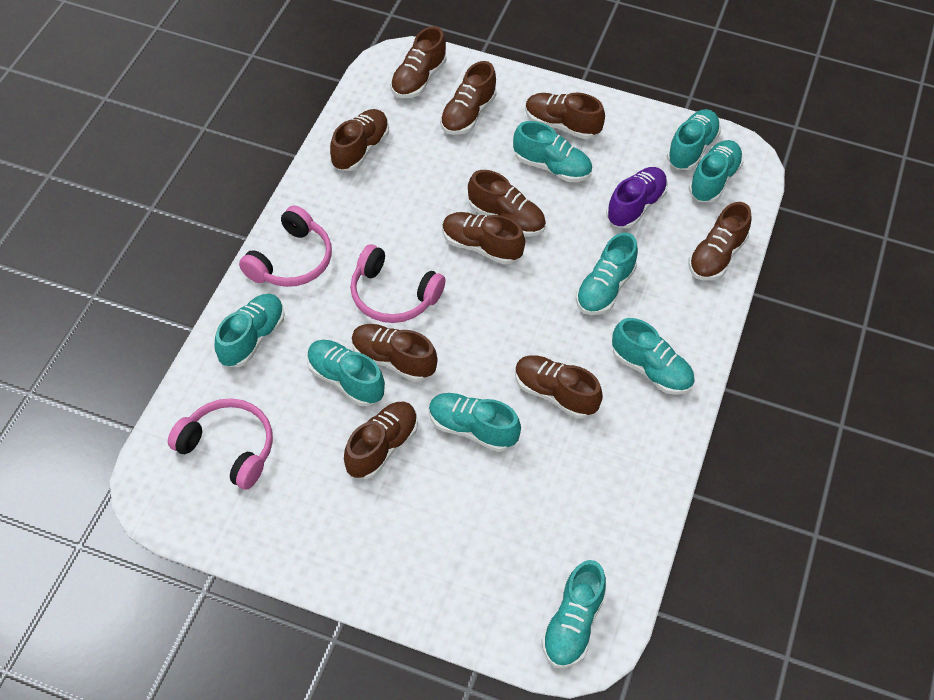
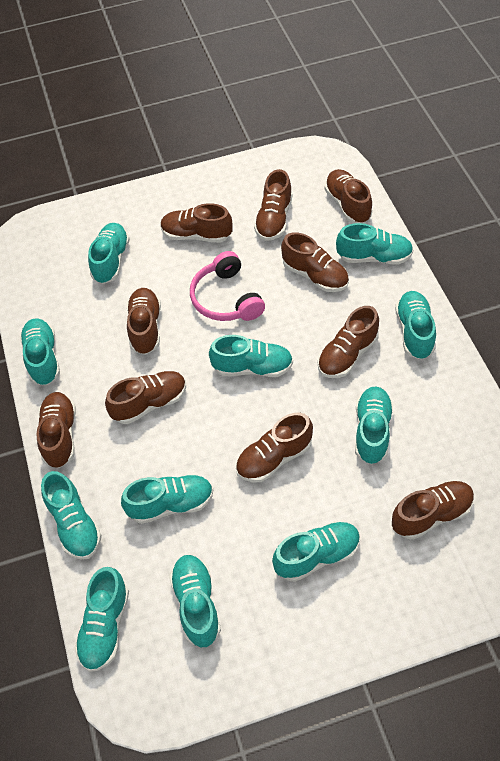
pink headphones: 3 -> 1
purple shoe: 1 -> 0
turquoise shoe: 9 -> 11

